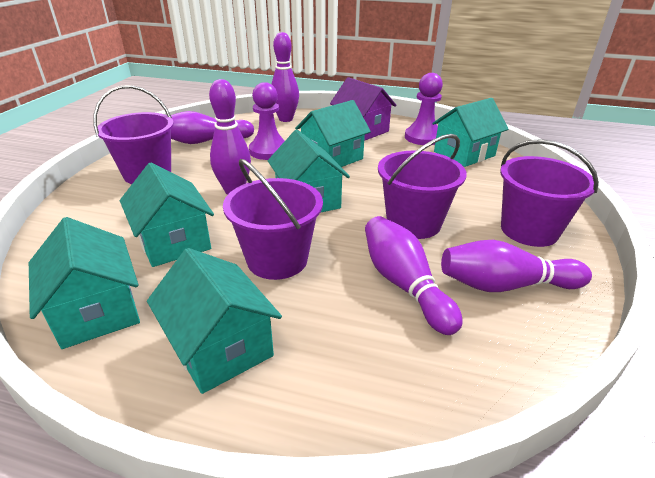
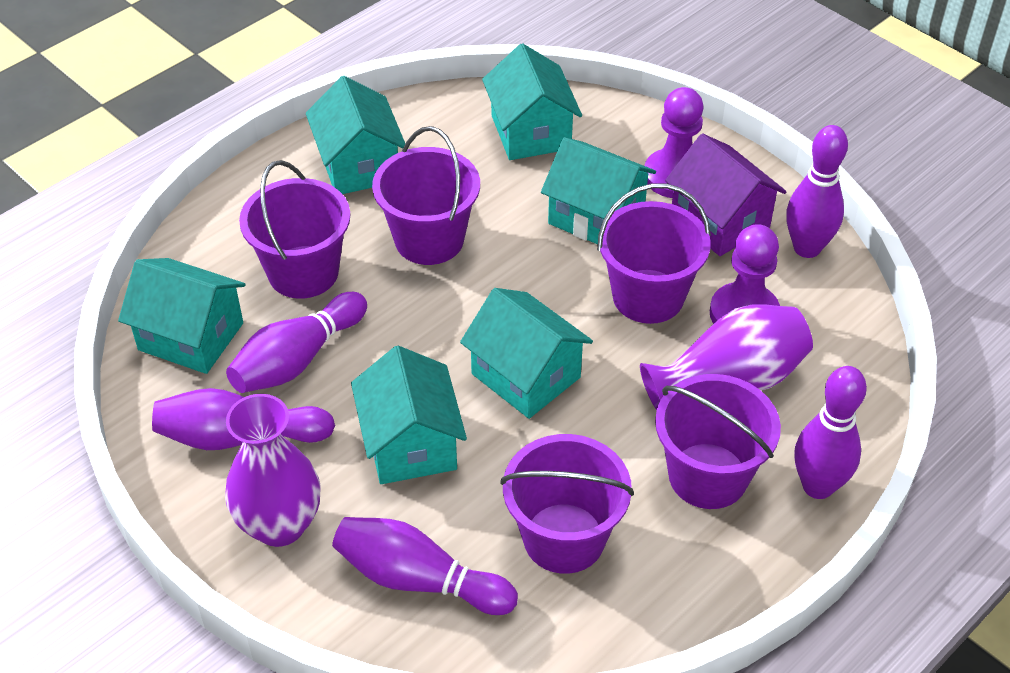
purple bucket: 4 -> 5
purple vase: 0 -> 2

